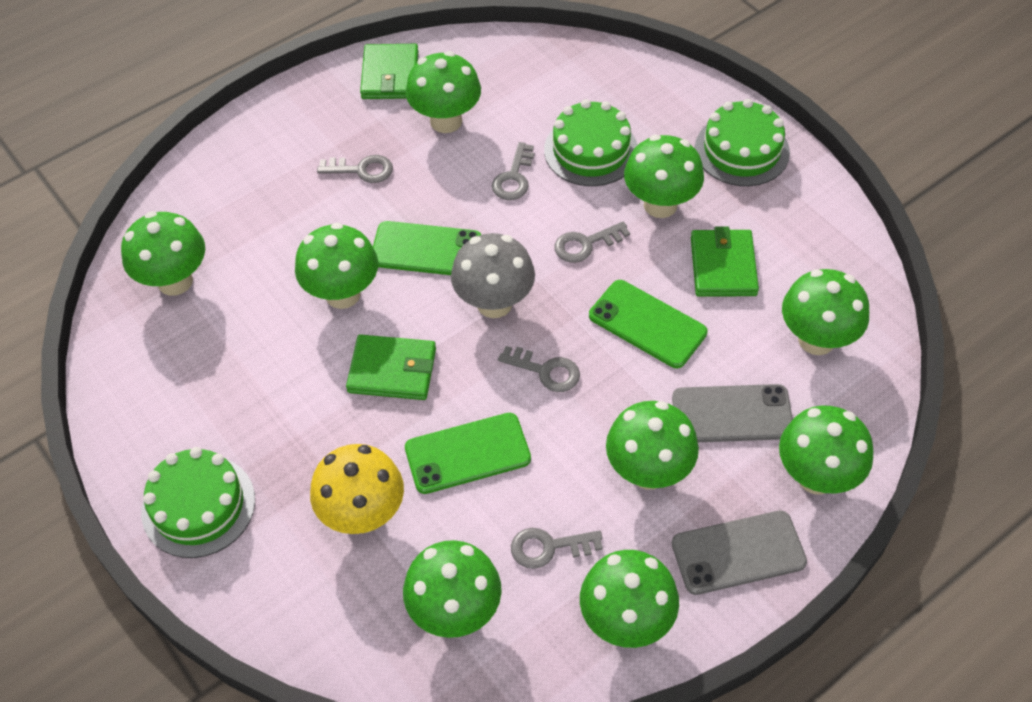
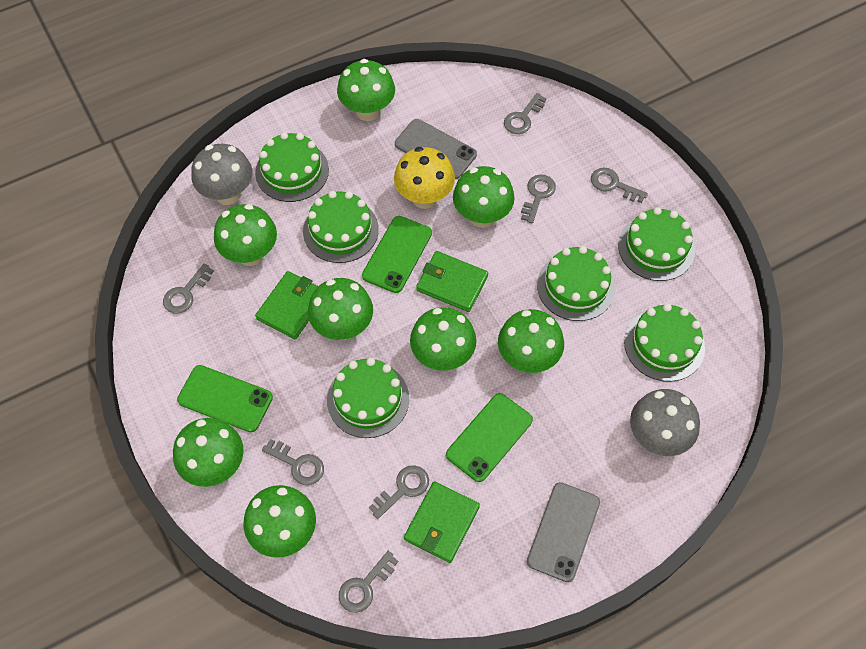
green cake: 3 -> 6
green mushroom: 9 -> 8
grey key: 5 -> 7
grey mushroom: 1 -> 2

